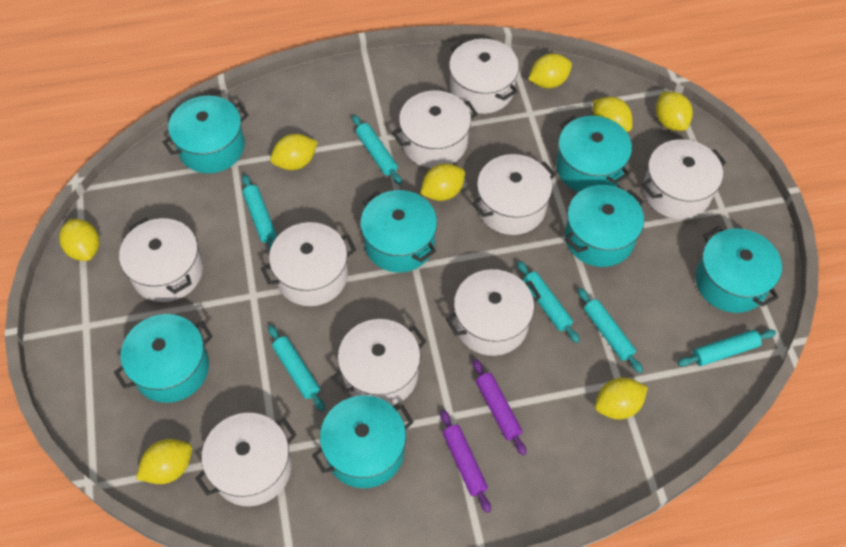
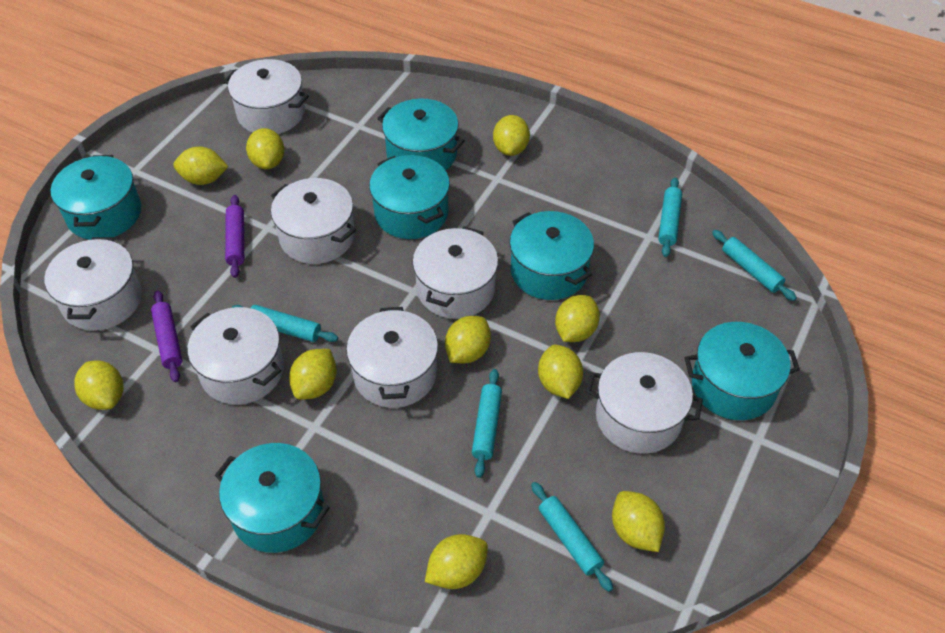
turquoise pot: 7 -> 6
turquoise rolling pin: 6 -> 5
white pot: 9 -> 7
yellow lemon: 8 -> 10

